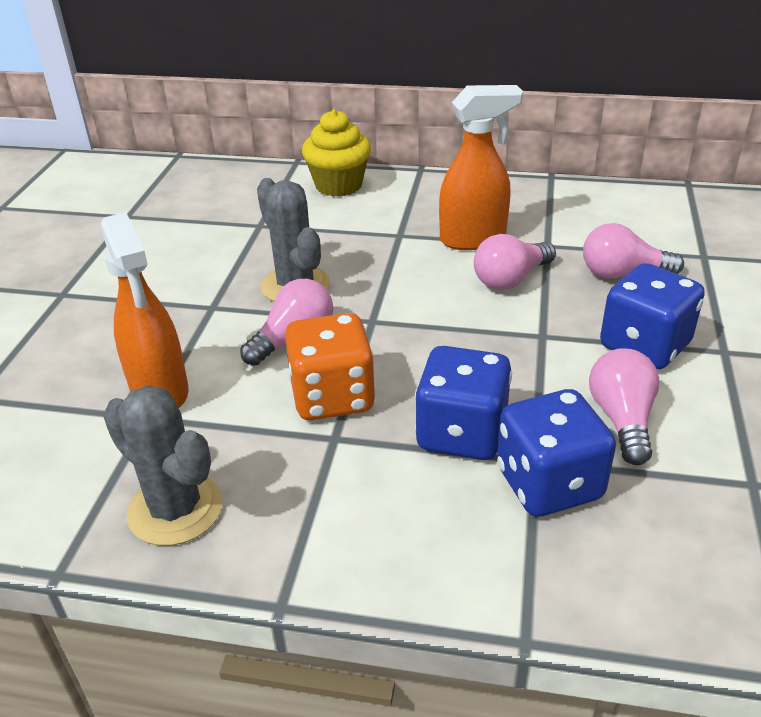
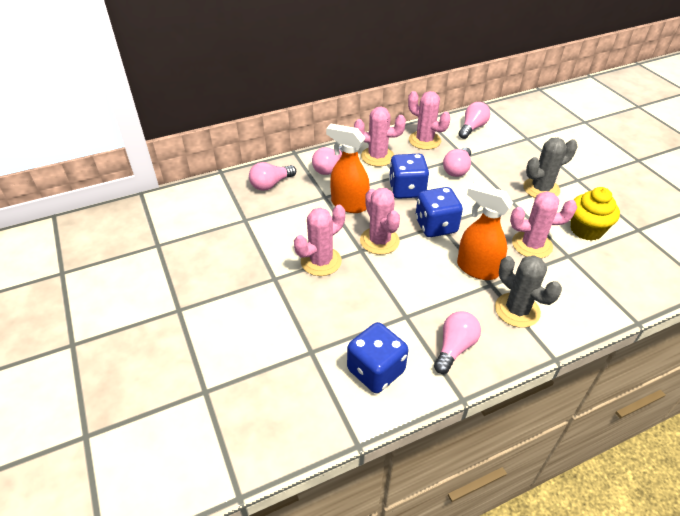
orange dice: 1 -> 0
pink cactus: 0 -> 5
pink light bulb: 4 -> 5

